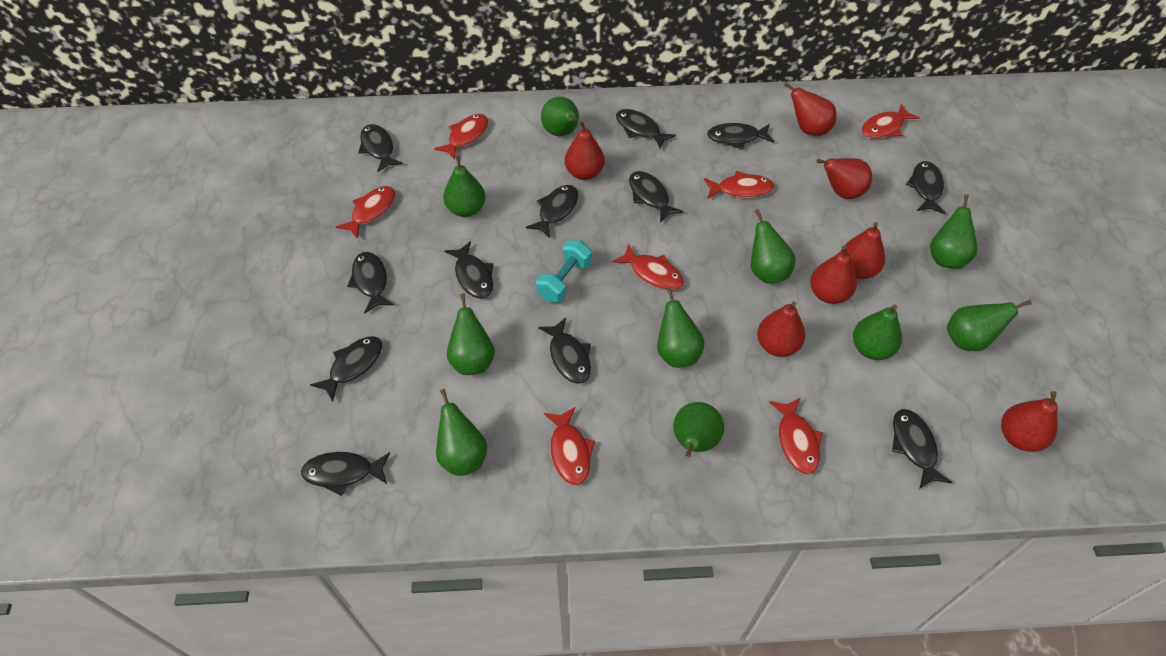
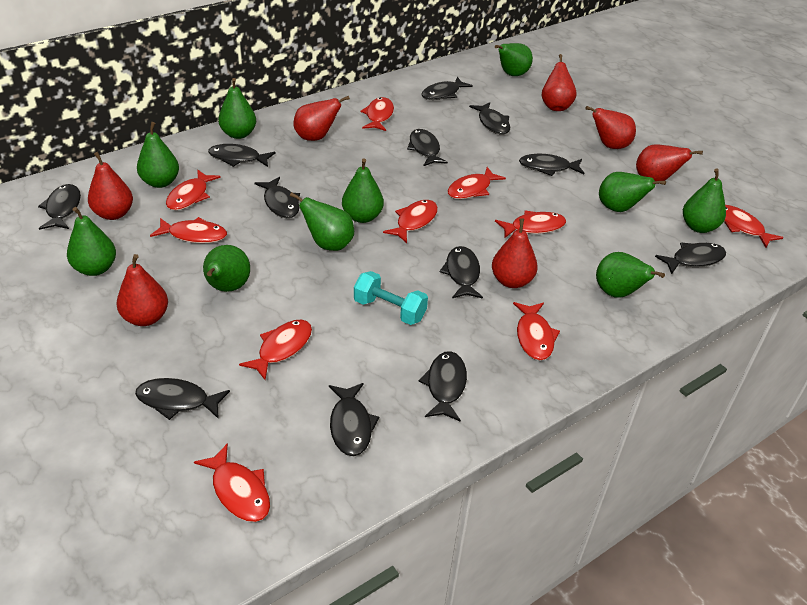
red fish: 7 -> 10

